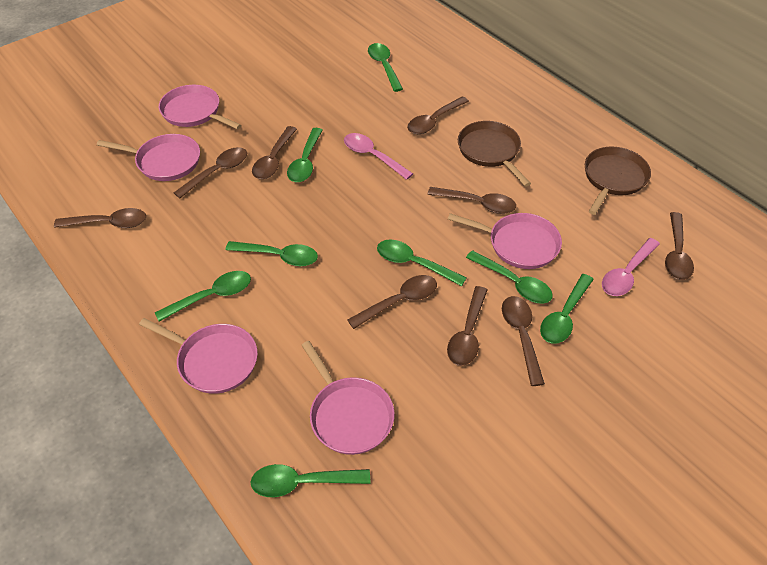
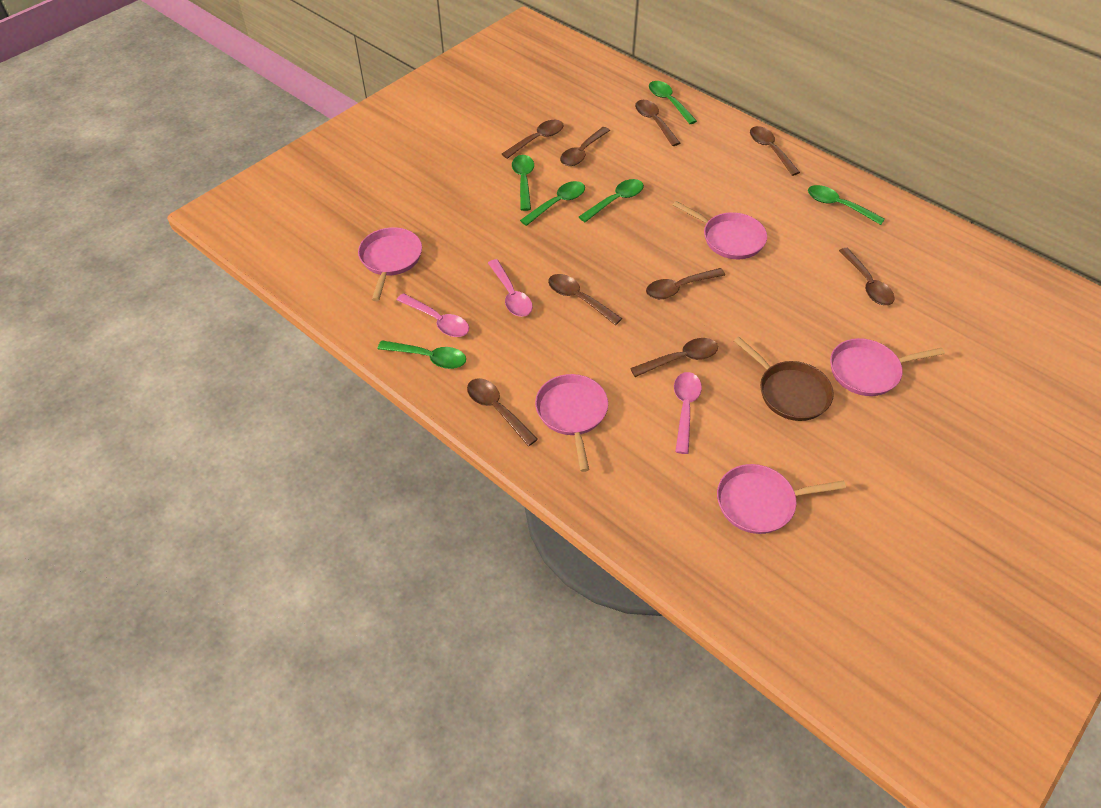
brown pan: 2 -> 1
green spoon: 8 -> 6
pink spoon: 2 -> 3

